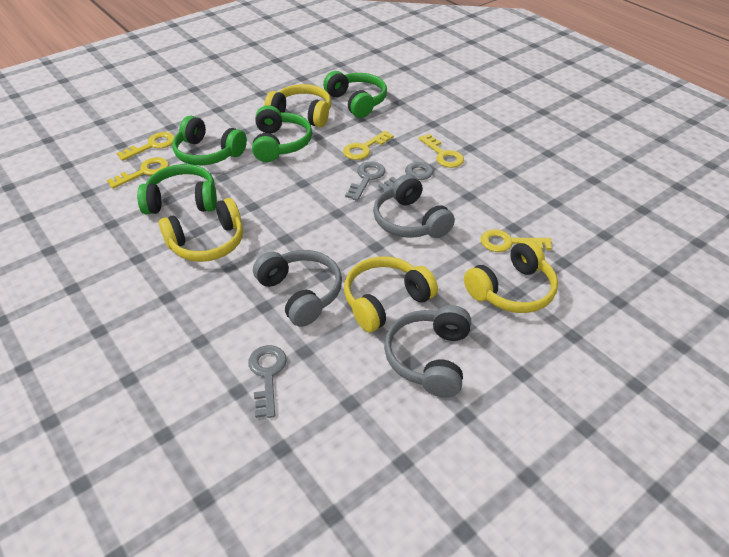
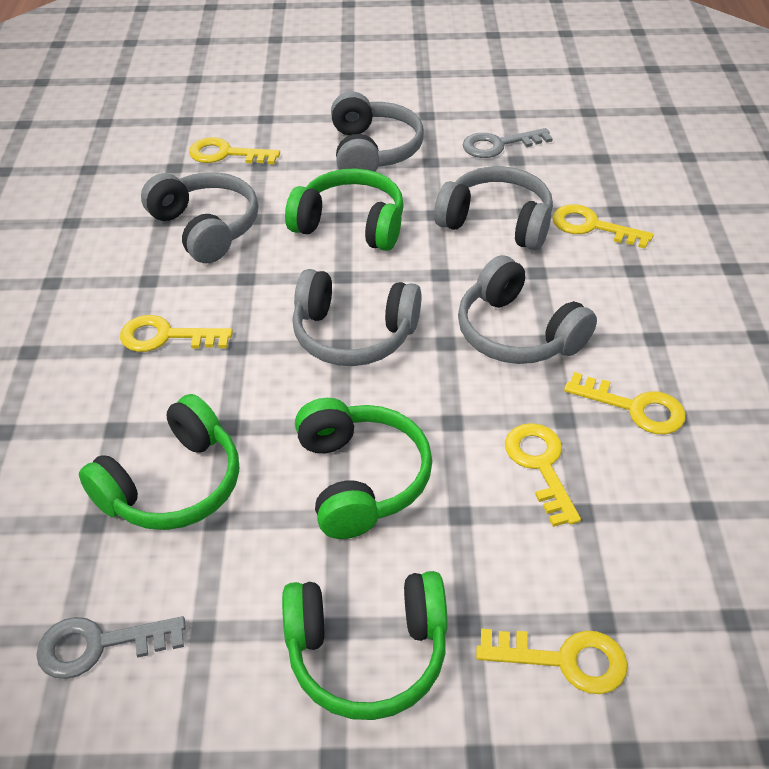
grey headphones: 3 -> 5
grey key: 3 -> 2
yellow headphones: 4 -> 0
yellow key: 5 -> 6

